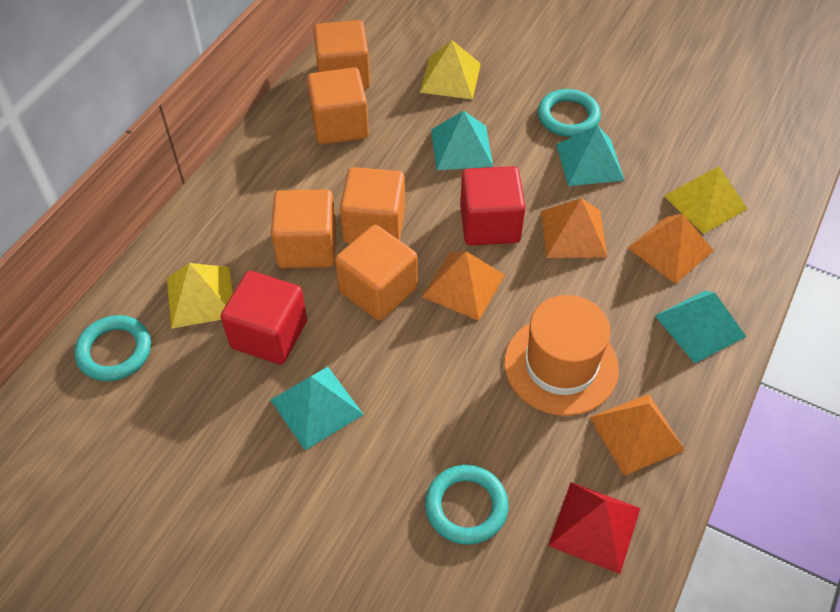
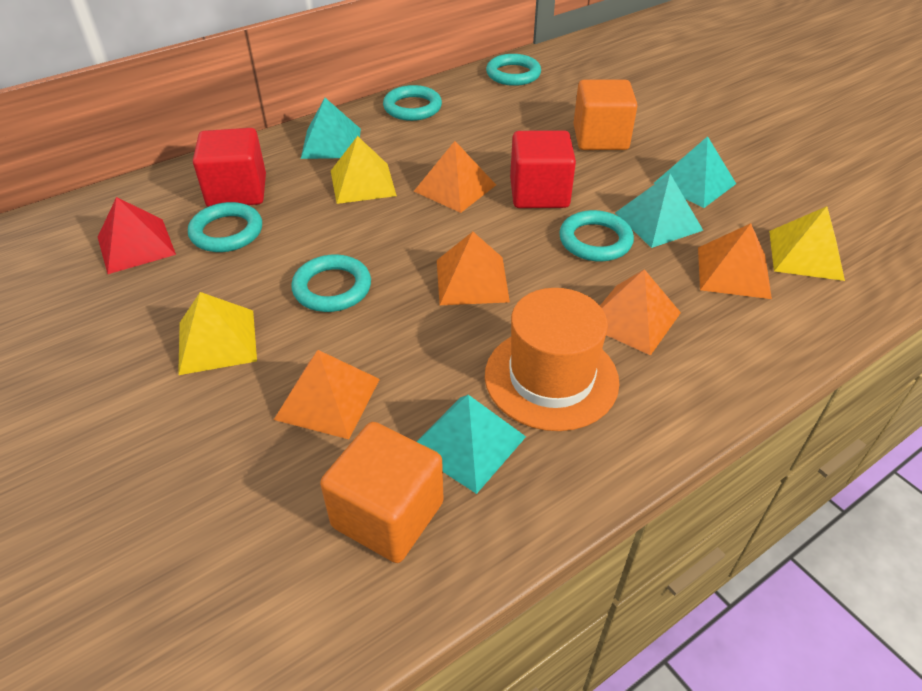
orange cube: 5 -> 2
orange pyramid: 4 -> 5
turquoise ring: 3 -> 5

